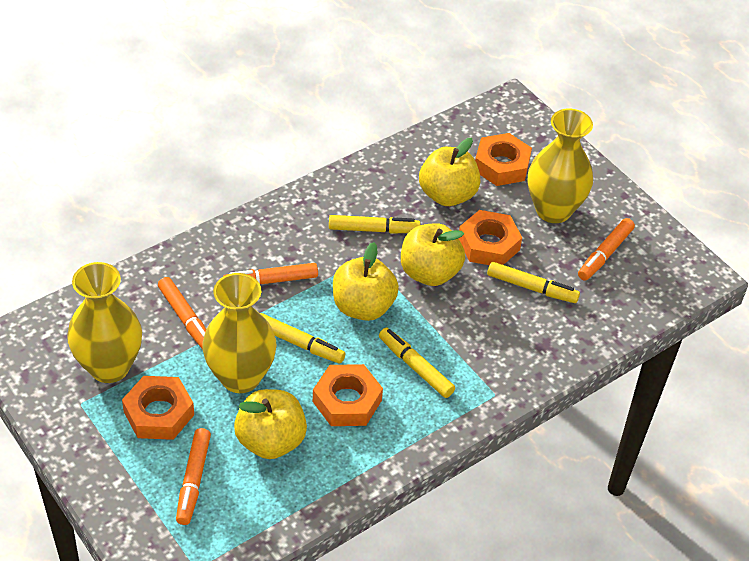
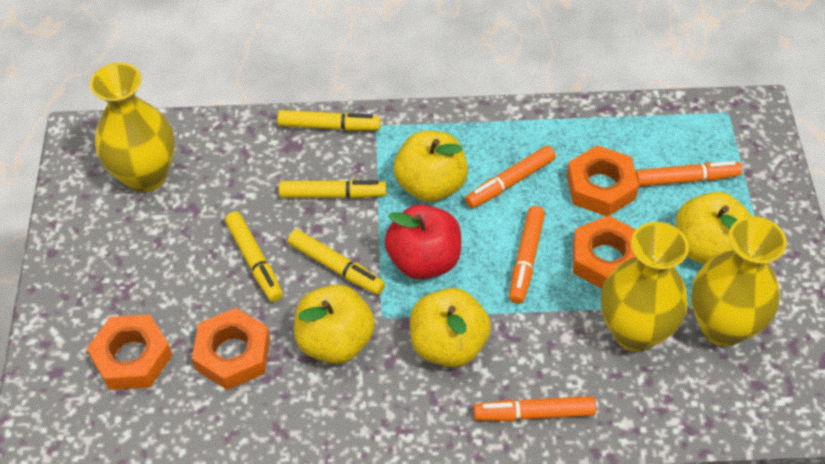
red apple: 0 -> 1

